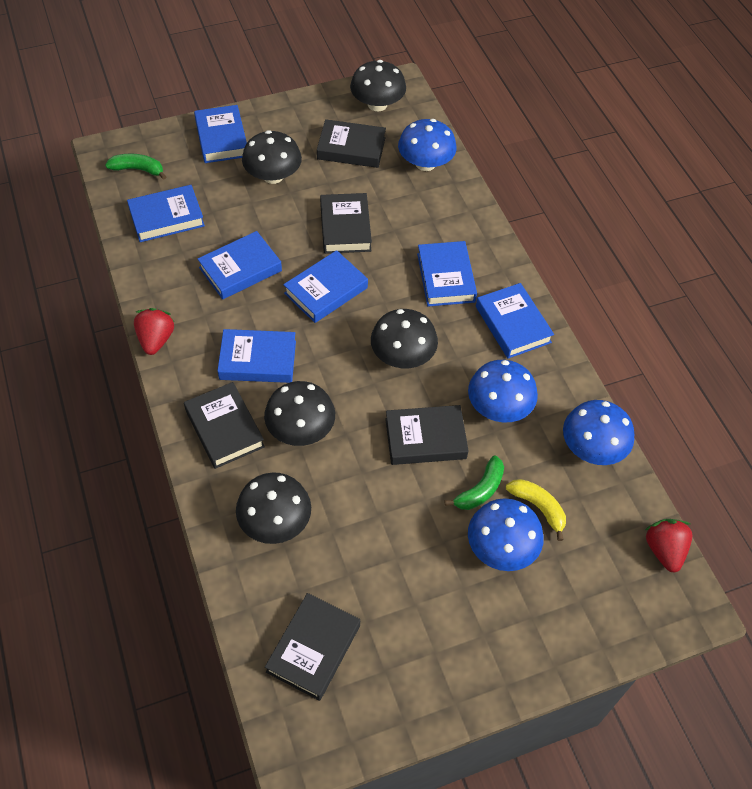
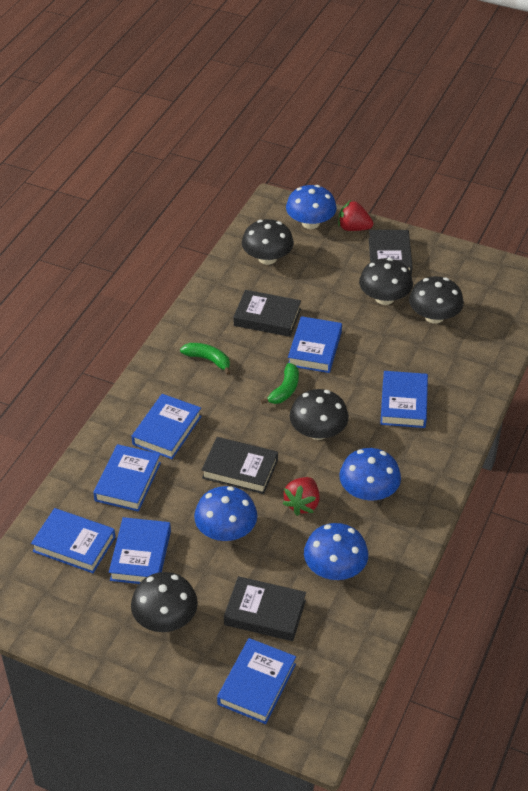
black book: 5 -> 4
yellow banana: 1 -> 0

